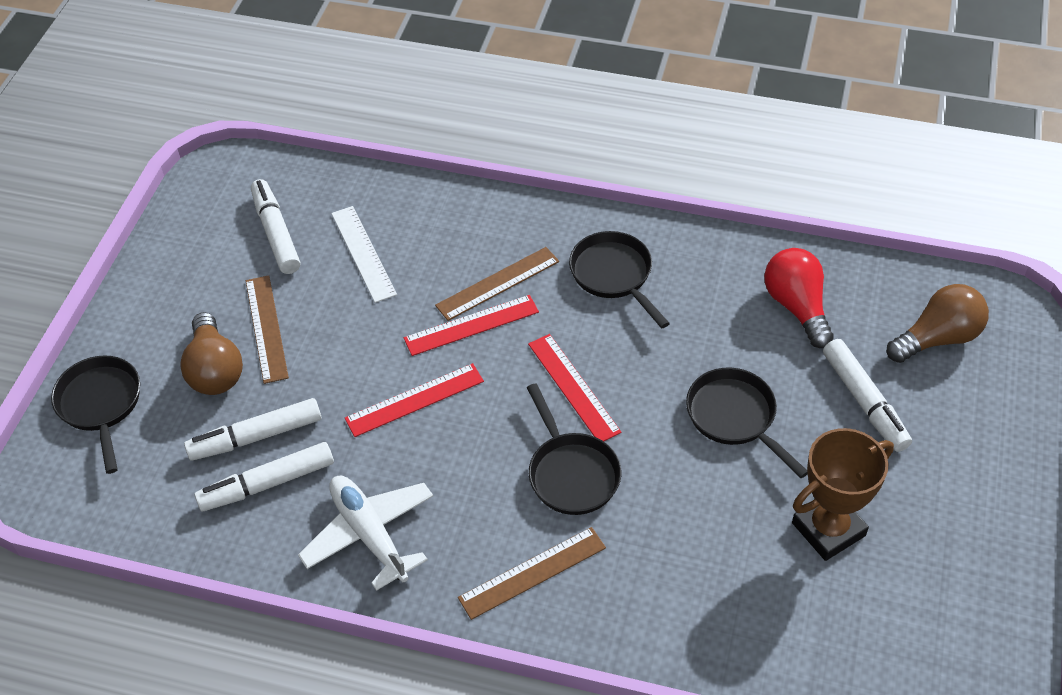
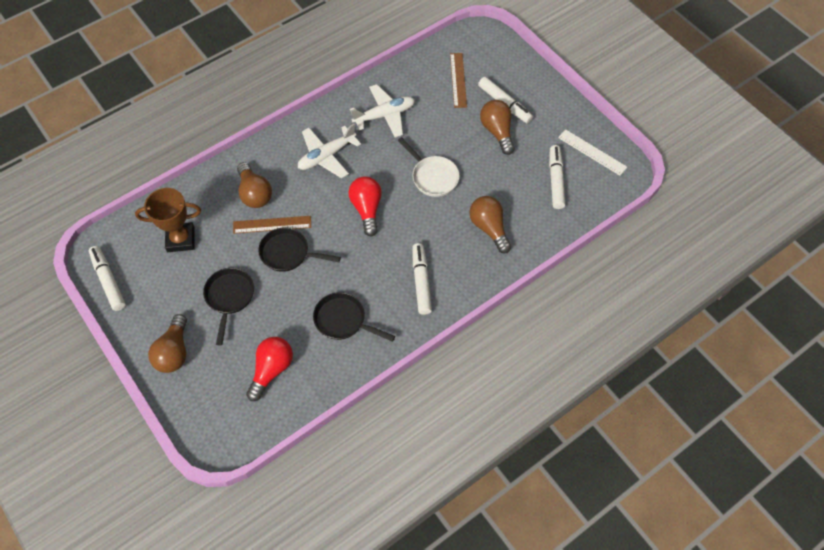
black pan: 4 -> 3
brown light bulb: 2 -> 4
brown ruler: 3 -> 2
red light bulb: 1 -> 2
red ruler: 3 -> 0
white pan: 0 -> 1
white plane: 1 -> 2

